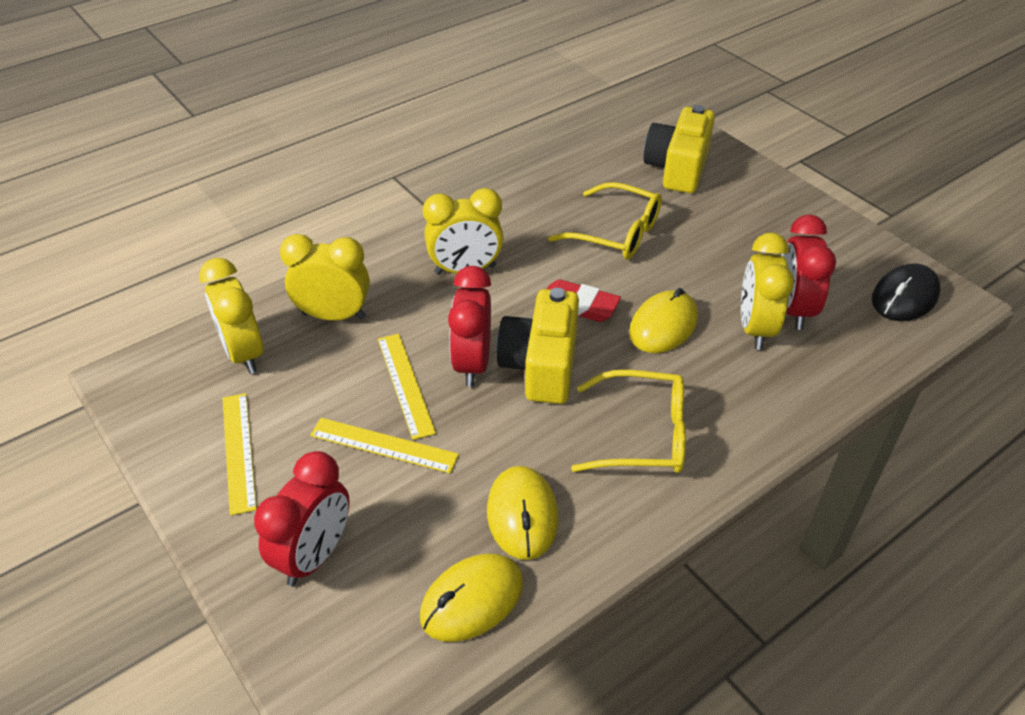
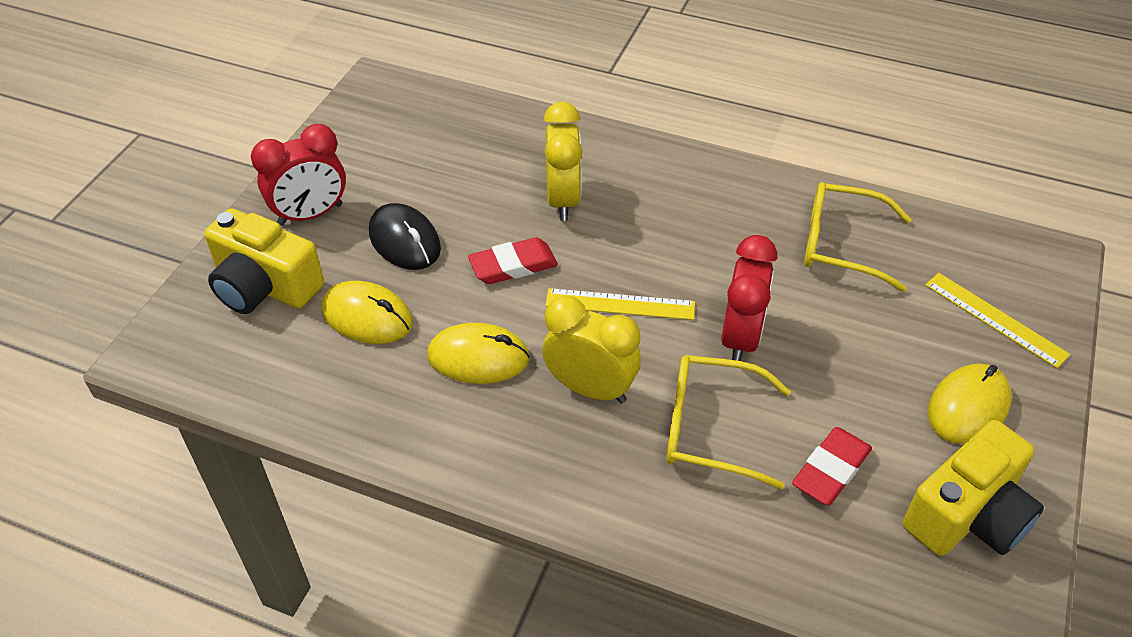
red clock: 3 -> 2
red eraser: 1 -> 2
yellow clock: 4 -> 2
yellow ruler: 3 -> 2

